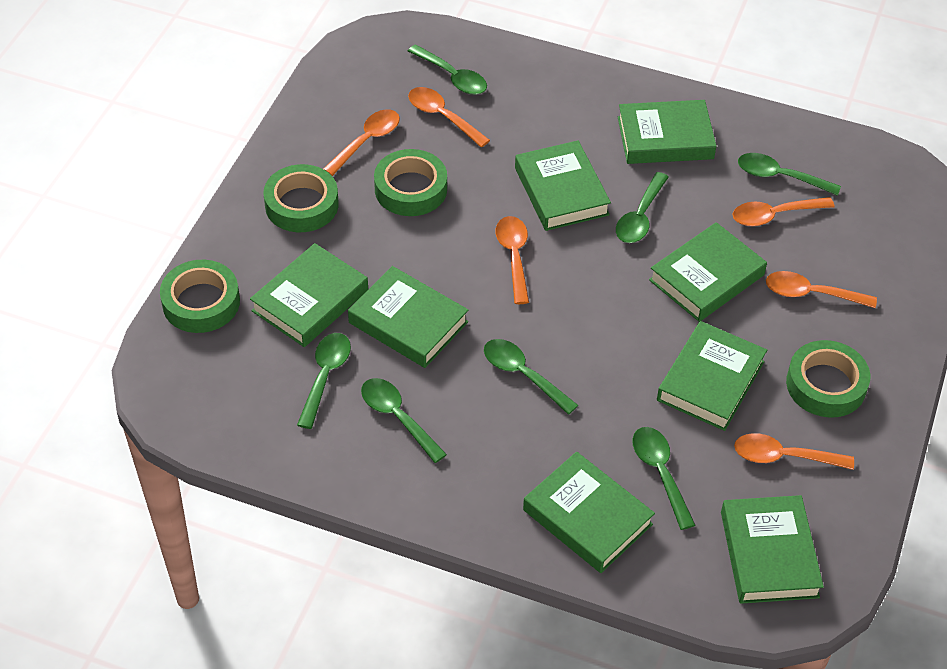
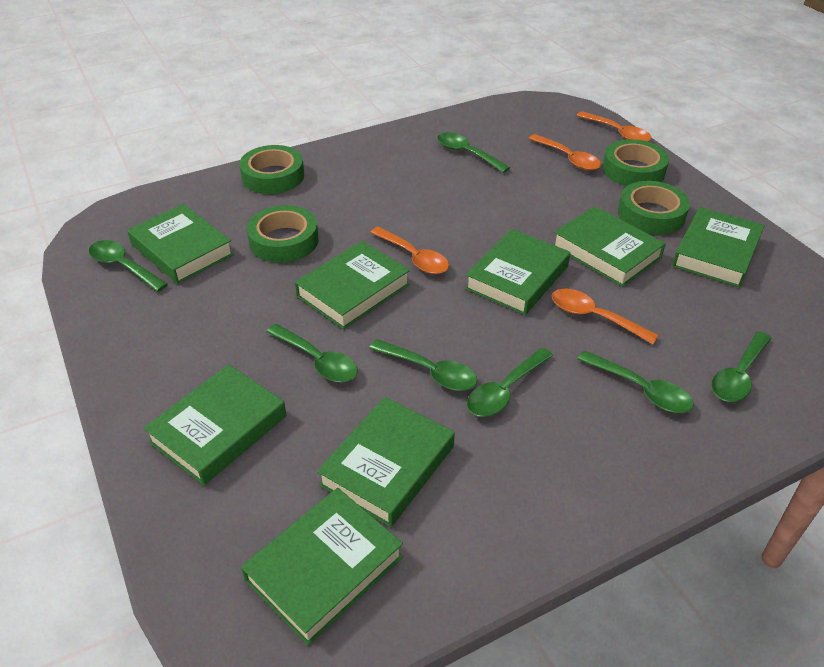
orange spoon: 6 -> 4

